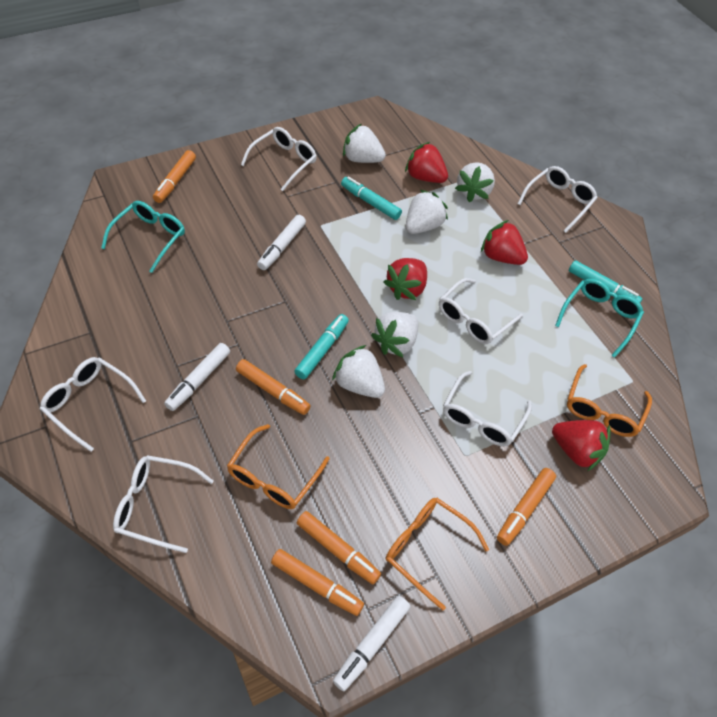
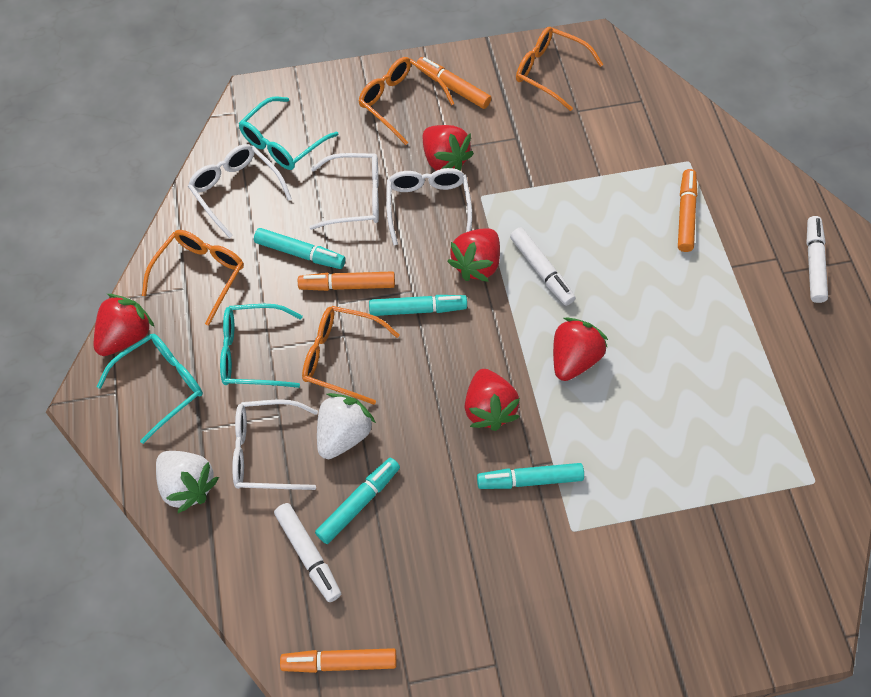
orange glasses: 3 -> 4
orange marker: 5 -> 4
red strawberry: 4 -> 5
turquoise glasses: 2 -> 3
turquoise marker: 3 -> 4
white glasses: 6 -> 4
white strawberry: 5 -> 2

